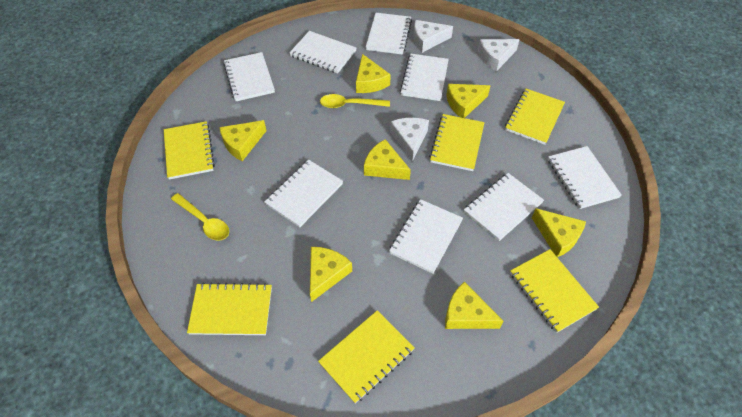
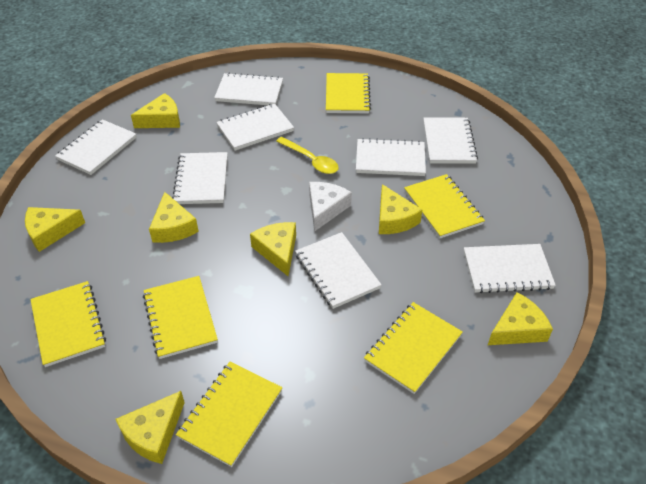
white cheese: 3 -> 1
yellow spoon: 2 -> 1

